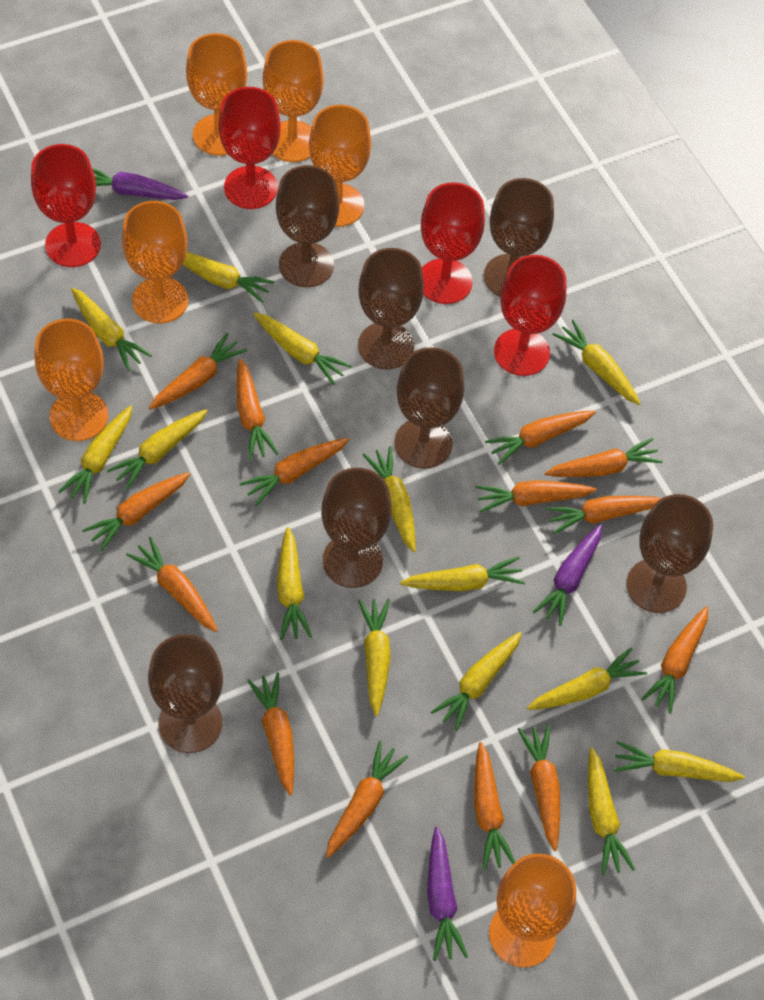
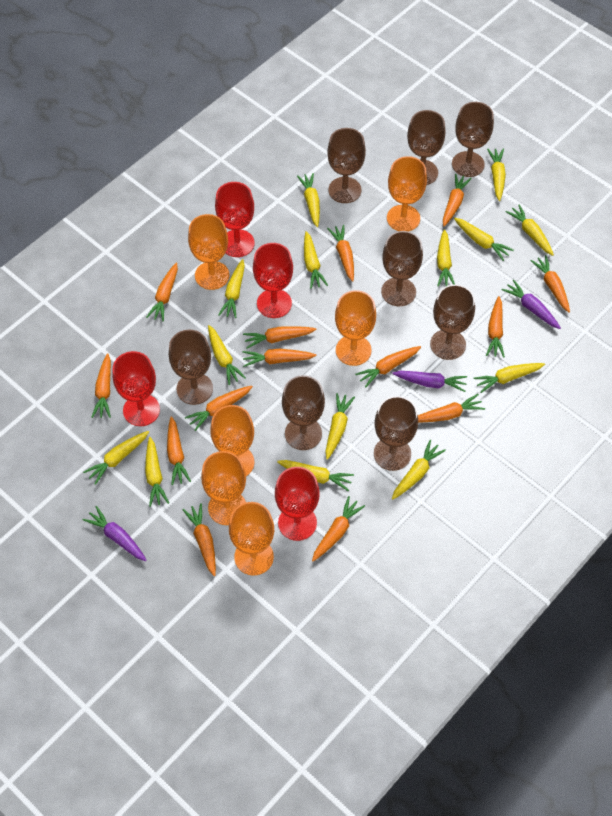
brown goblet: 7 -> 8

